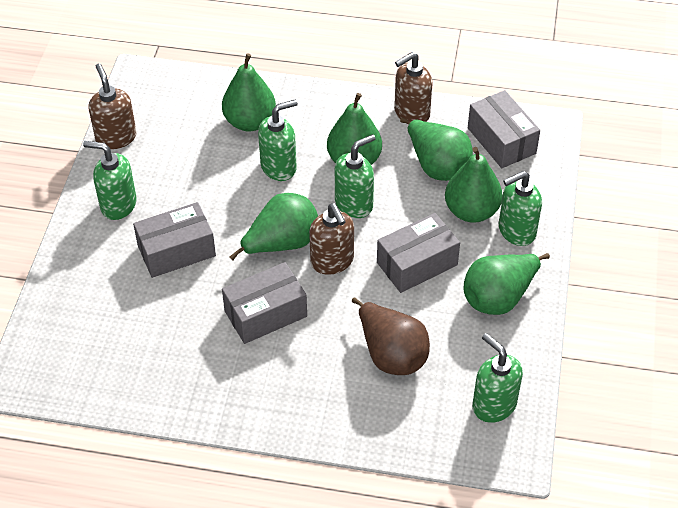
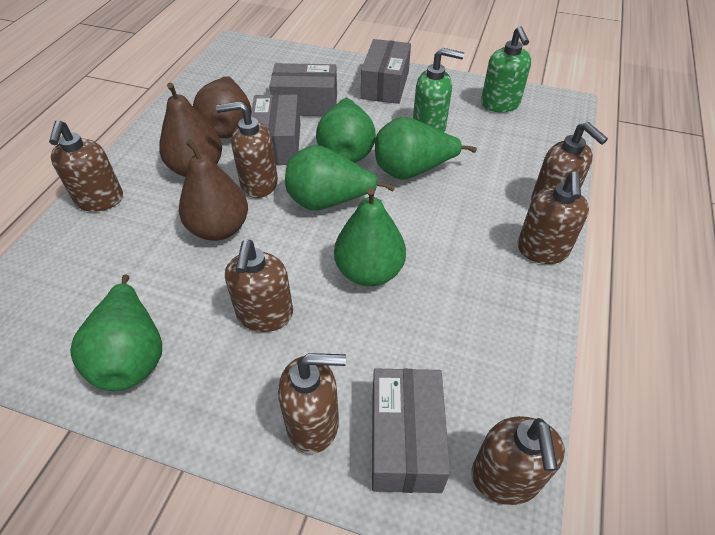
brown pear: 1 -> 3
brown soap dispenser: 3 -> 7
green pear: 6 -> 5
green soap dispenser: 5 -> 2

